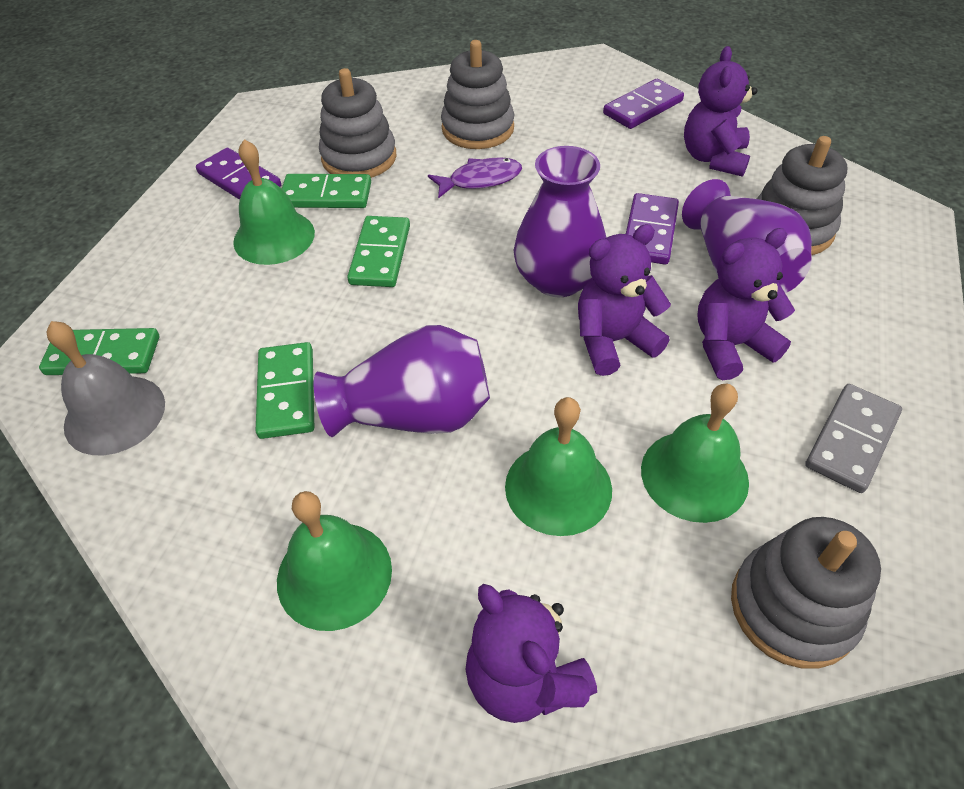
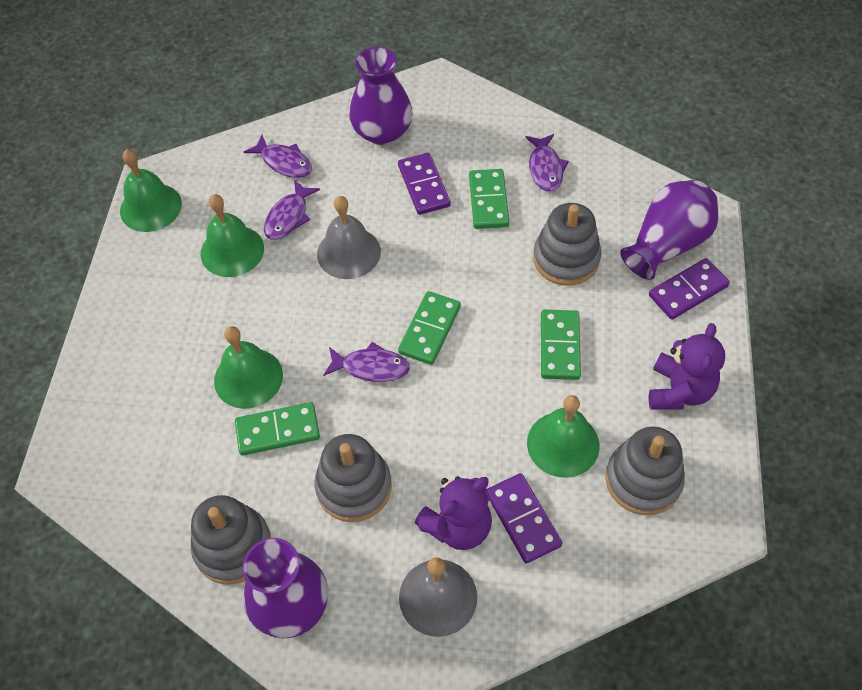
grey bell: 1 -> 2
grey domino: 1 -> 0
purple fish: 1 -> 4
purple teddy bear: 4 -> 2

